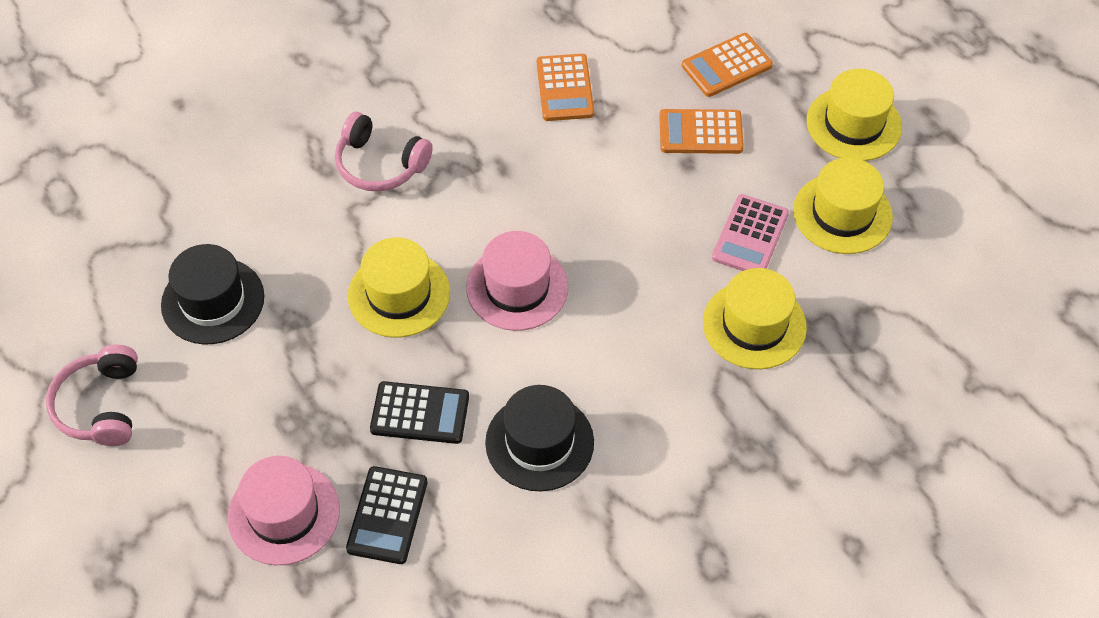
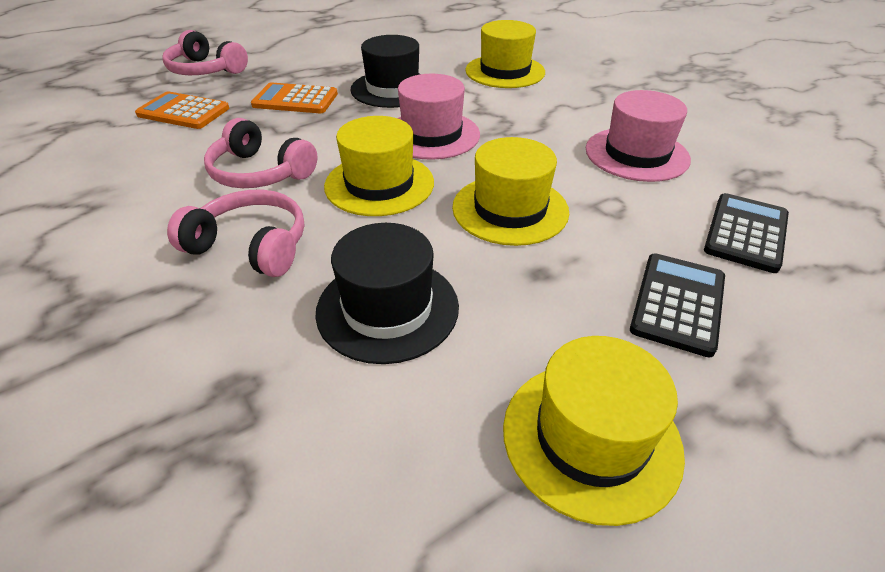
orange calculator: 3 -> 2
pink calculator: 1 -> 0
pink headphones: 2 -> 3

